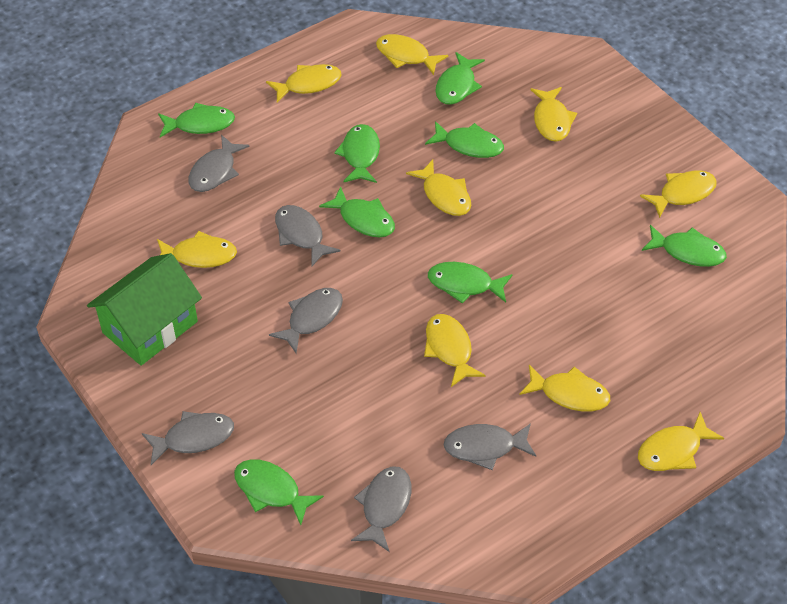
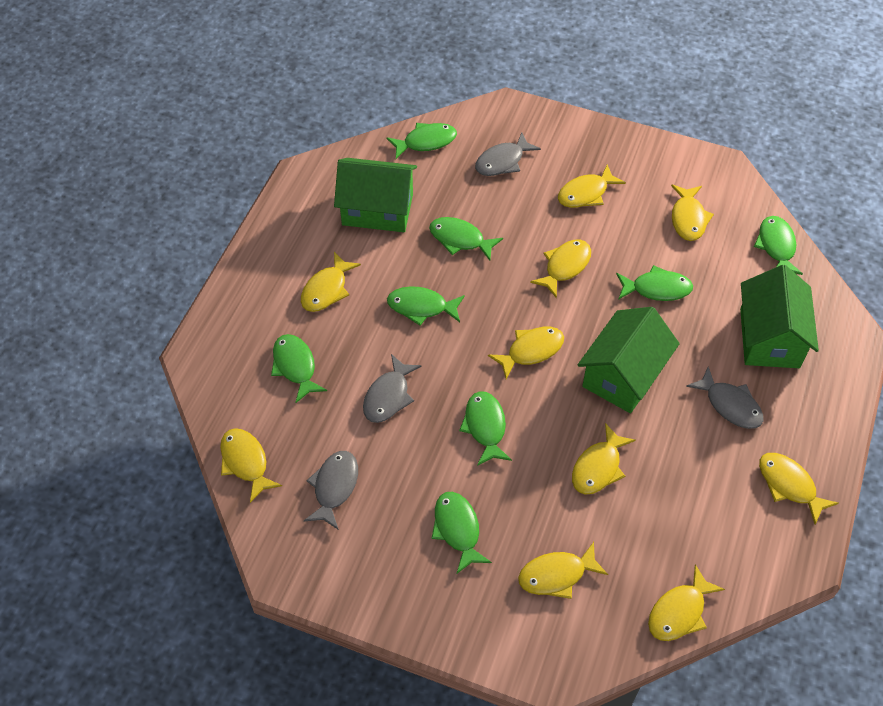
green house: 1 -> 3
grey fish: 6 -> 4
yellow fish: 9 -> 10

